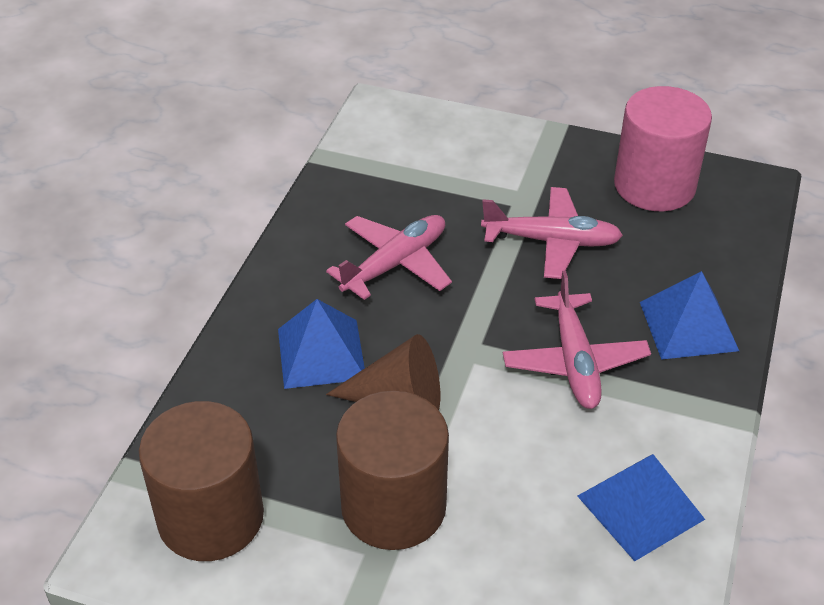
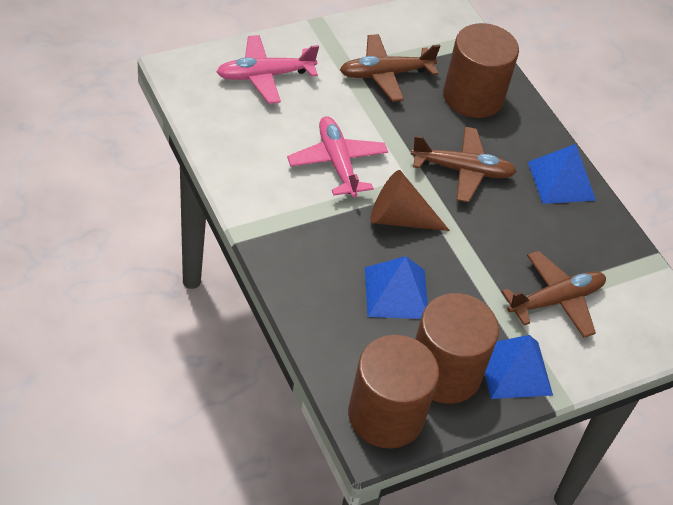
brown cylinder: 2 -> 3
brown plane: 0 -> 3
pink cylinder: 1 -> 0
pink plane: 3 -> 2

